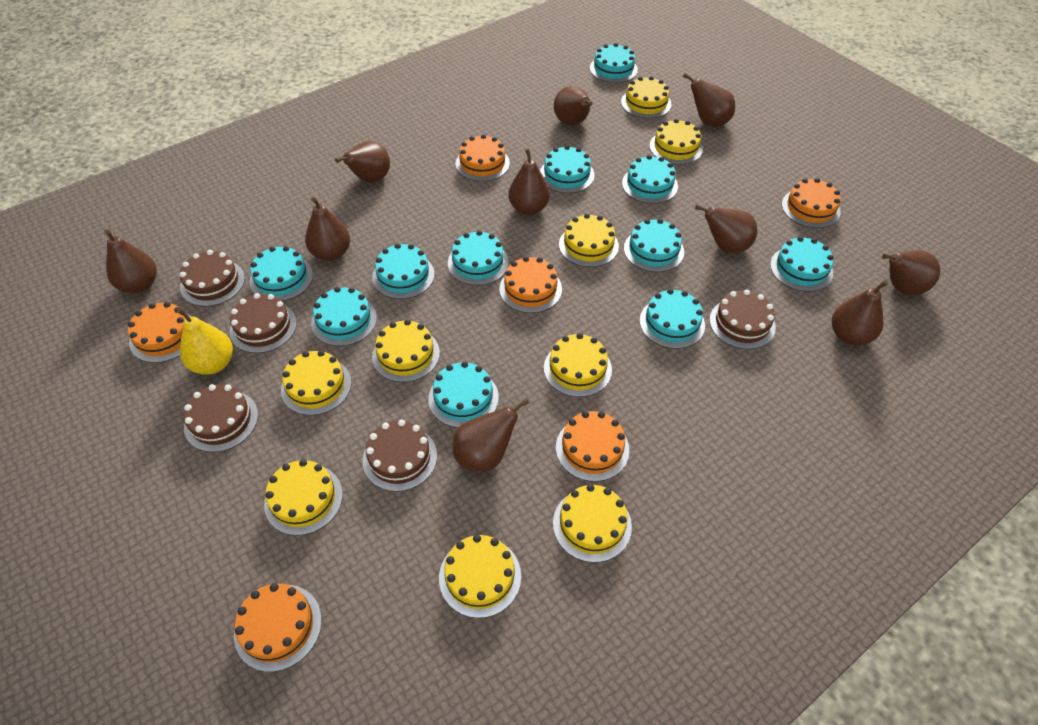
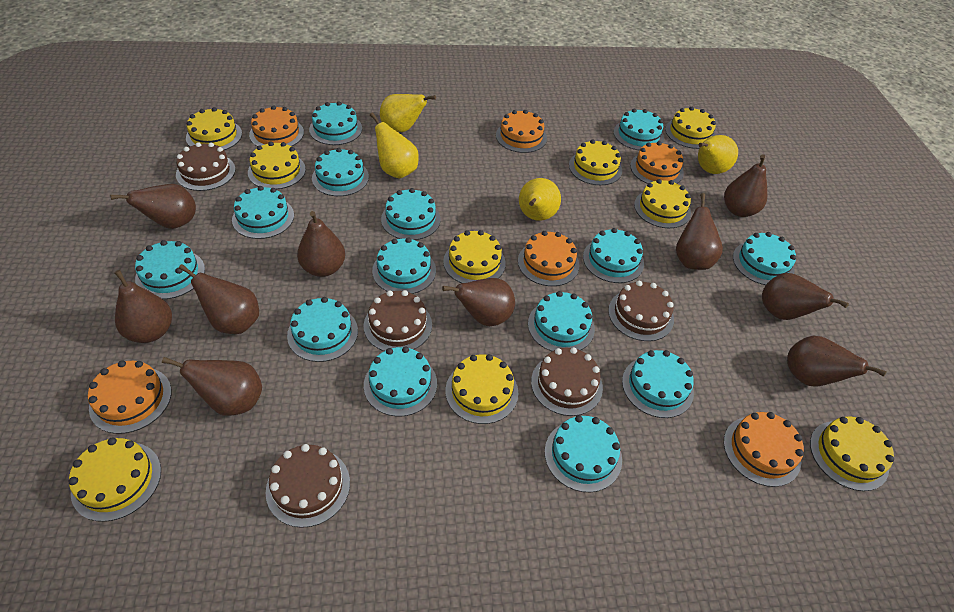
turquoise cake: 11 -> 14
yellow pear: 1 -> 4

